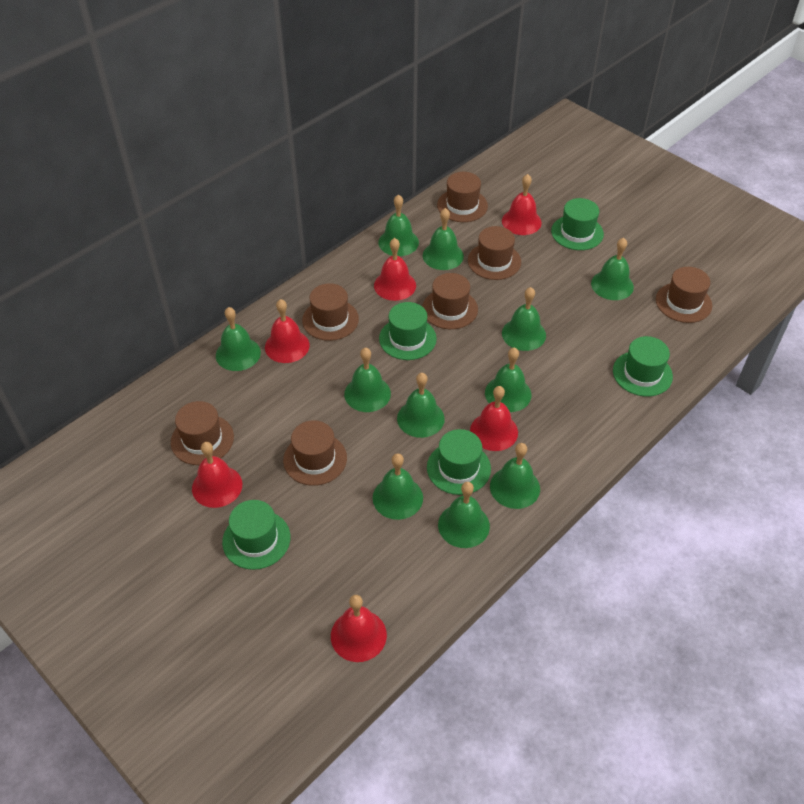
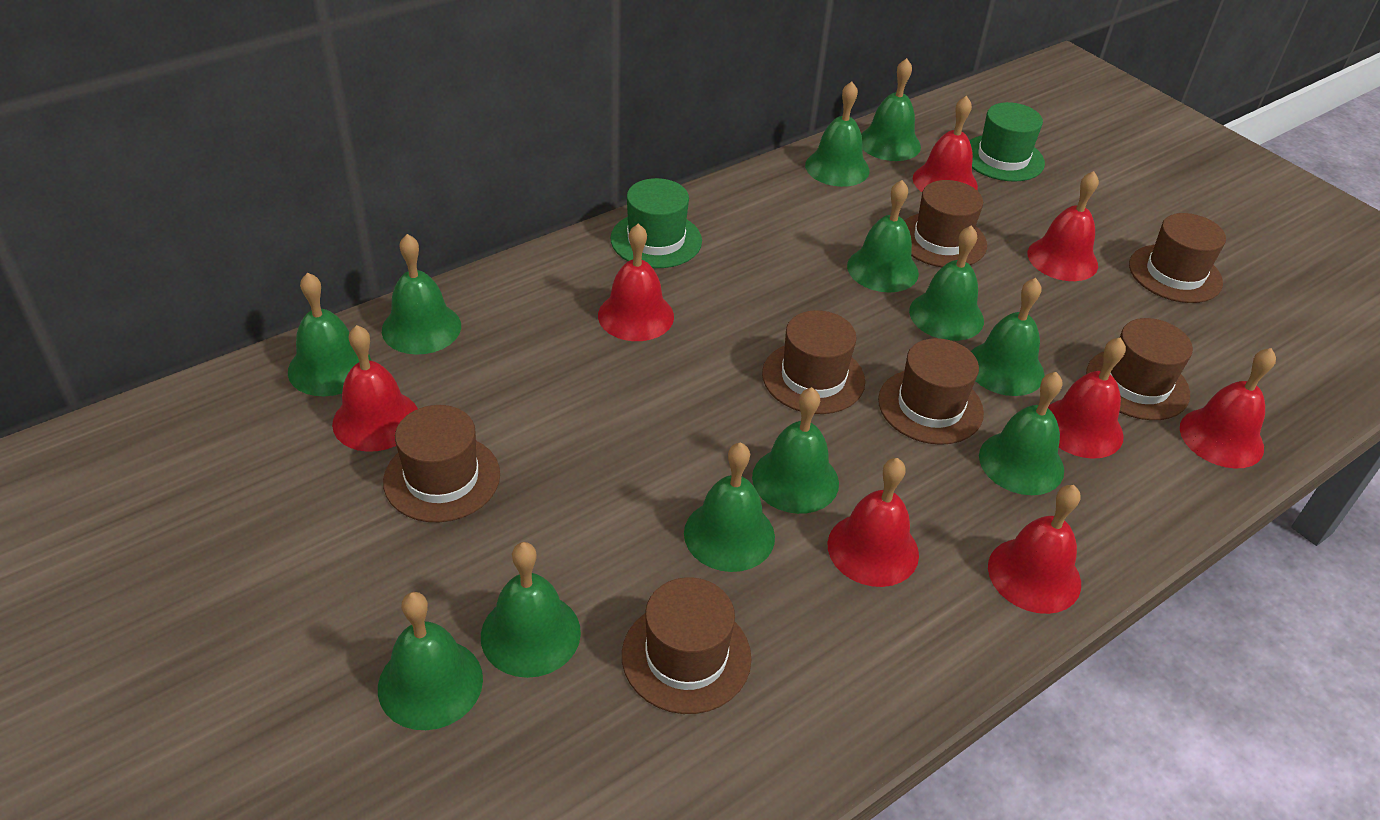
green bell: 11 -> 12
green hat: 5 -> 2
red bell: 6 -> 8

